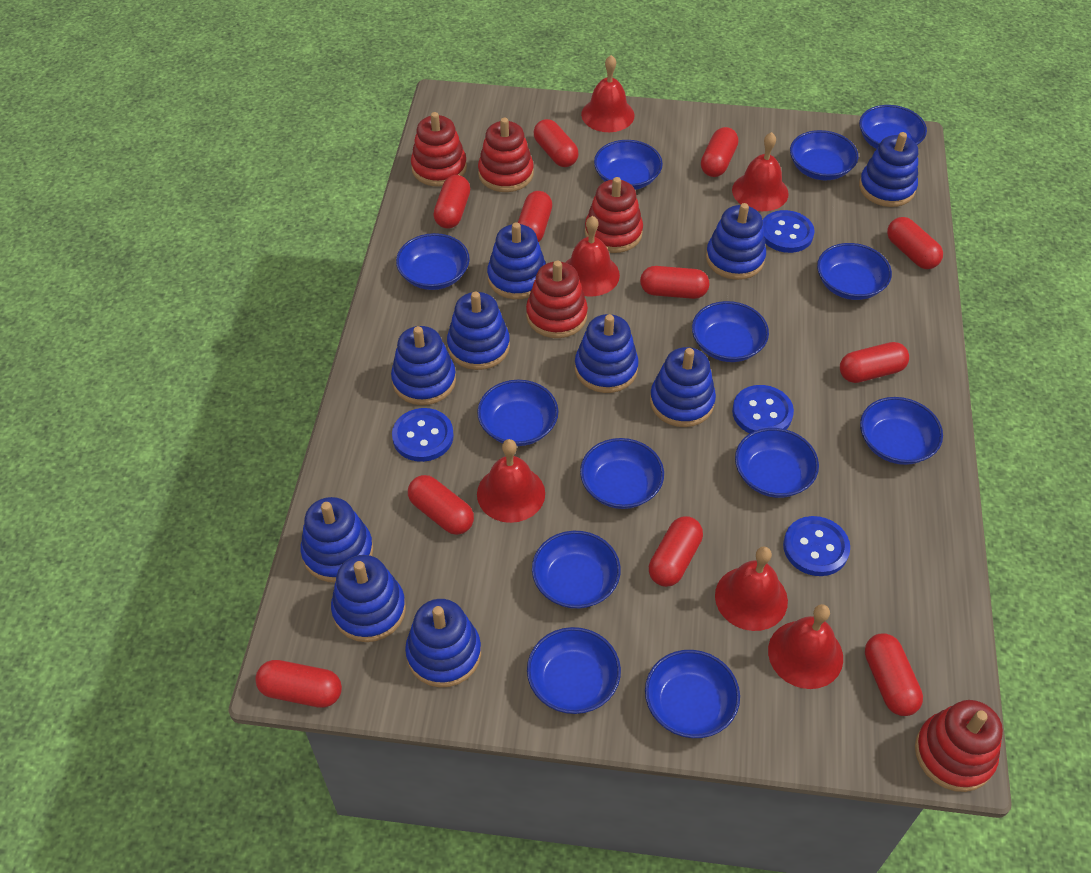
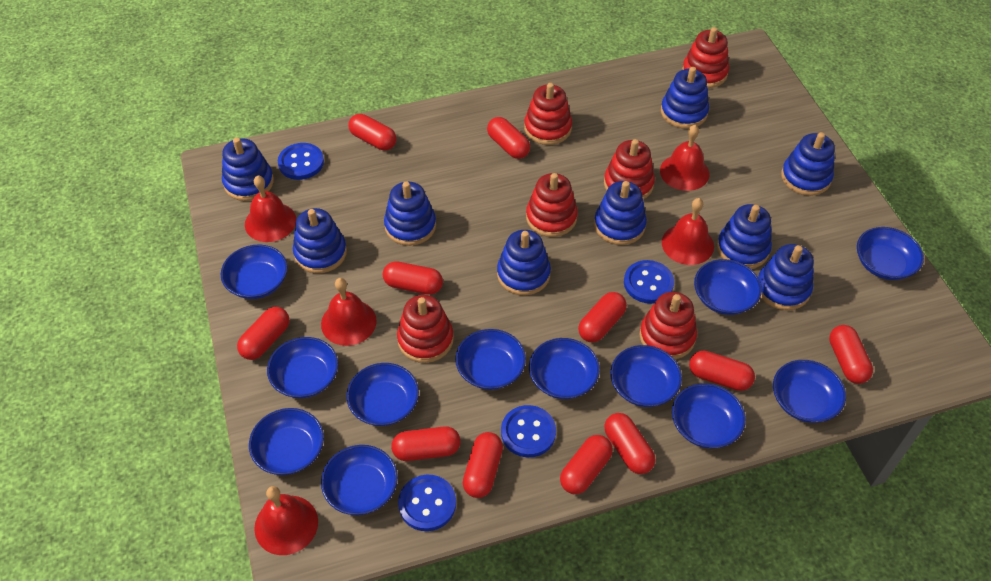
blue bowl: 13 -> 12
blue stacking toy: 10 -> 9
red bell: 6 -> 5
red stacking toy: 5 -> 6

